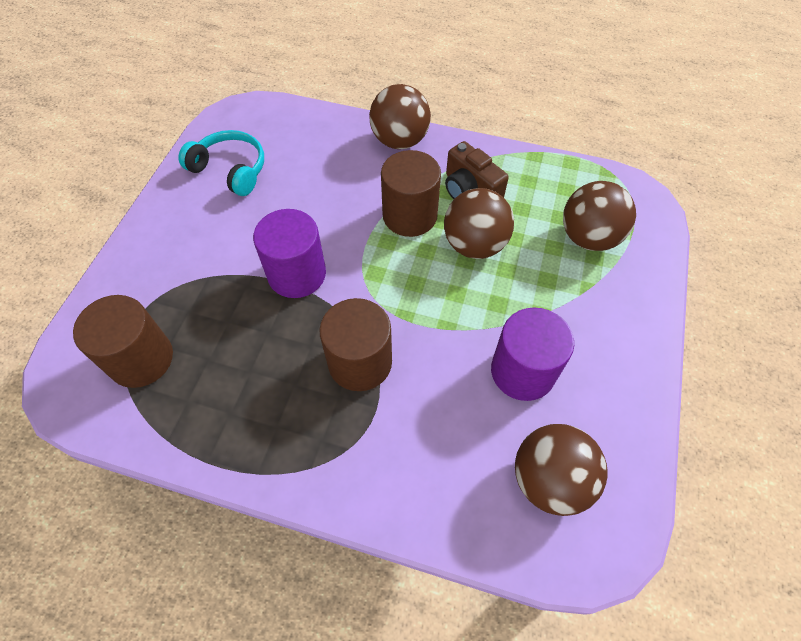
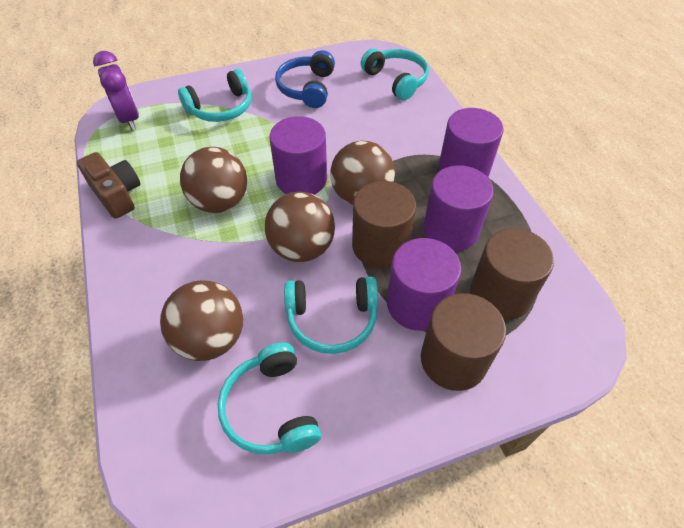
blue headphones: 0 -> 1
purple clock: 0 -> 1
purple cylinder: 2 -> 4
turquoise headphones: 1 -> 4

